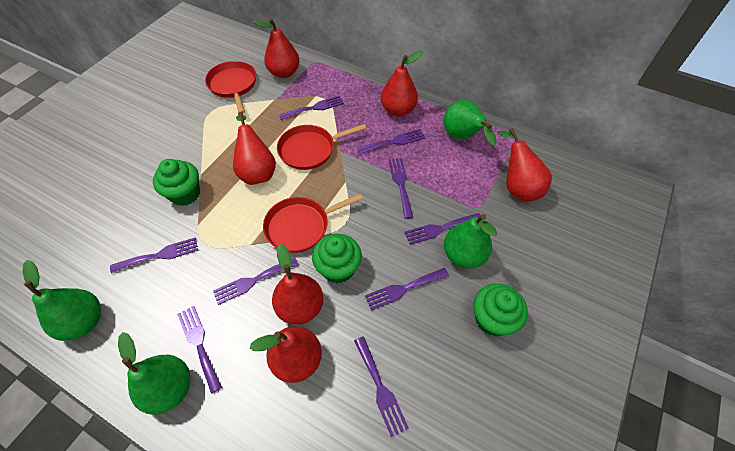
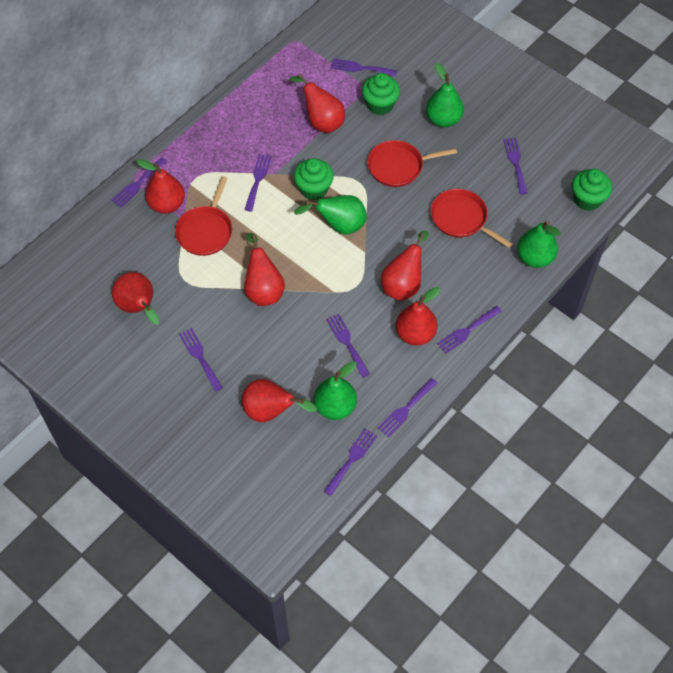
red pear: 6 -> 7

